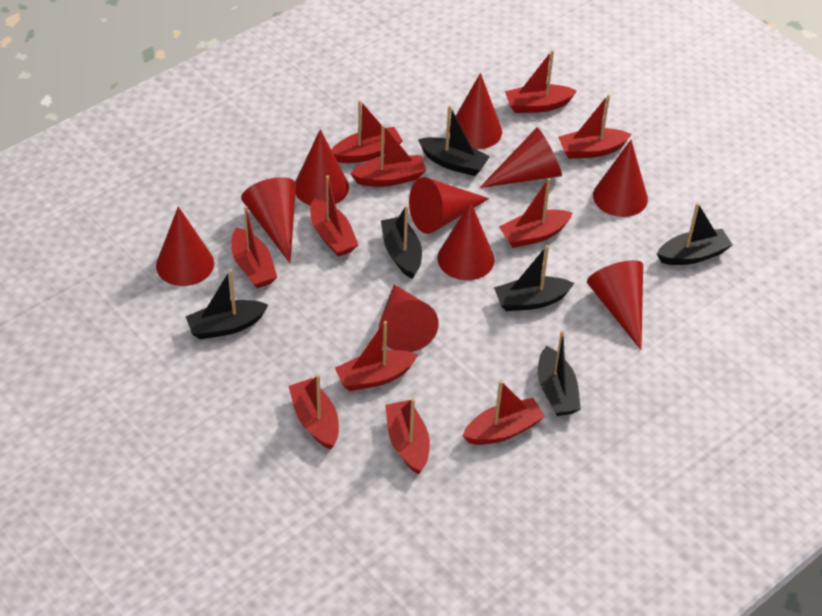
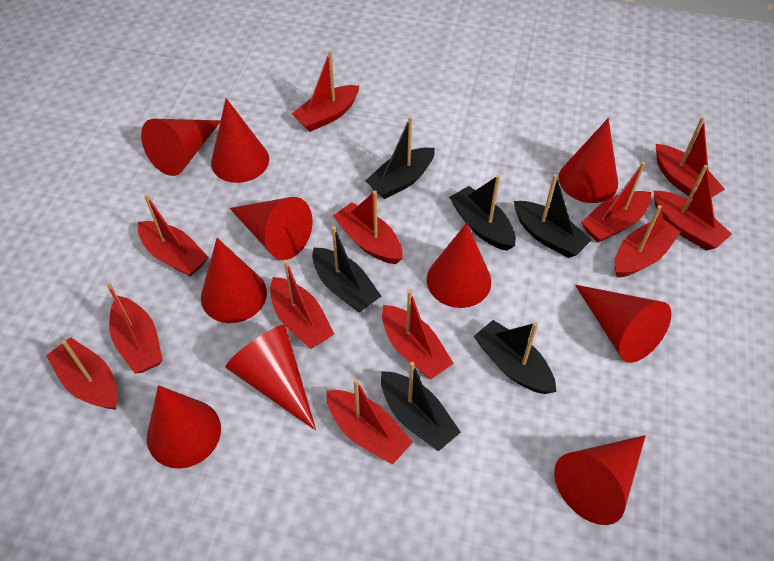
red boat: 11 -> 12

